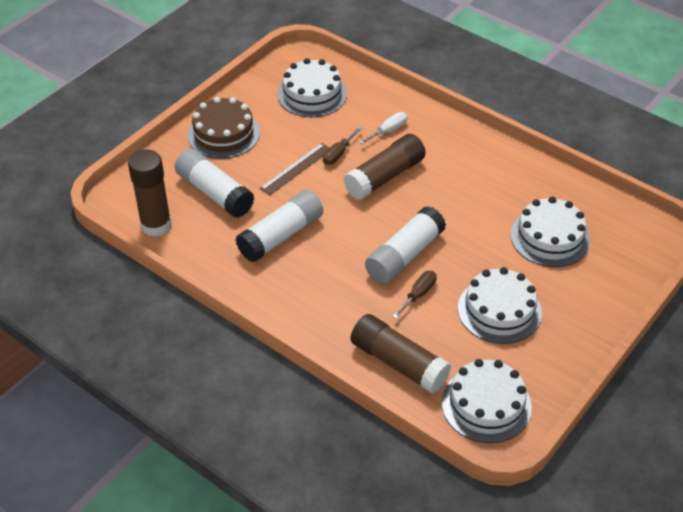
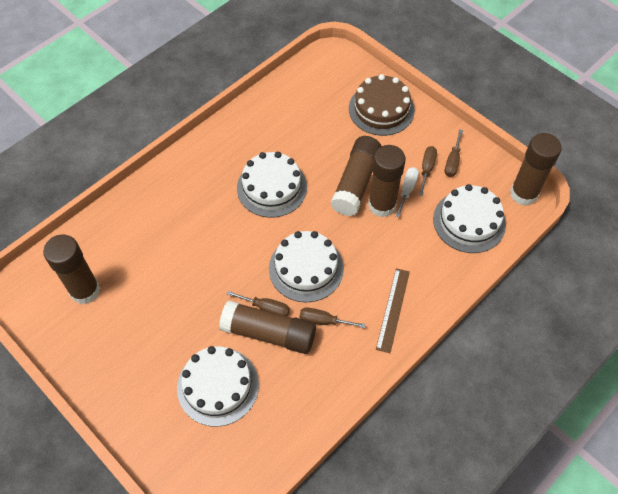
brown glue stick: 3 -> 5
brown screwdriver: 2 -> 4
white glue stick: 3 -> 0

